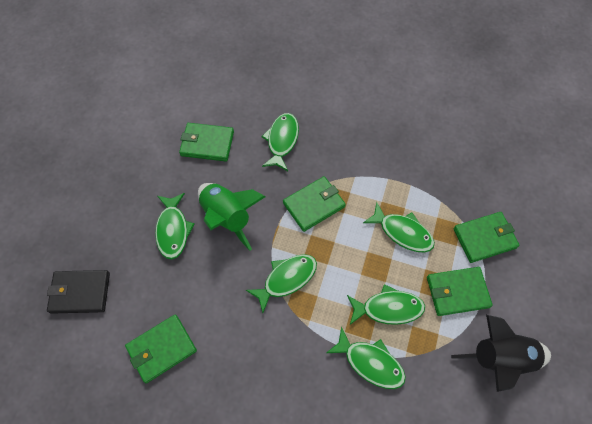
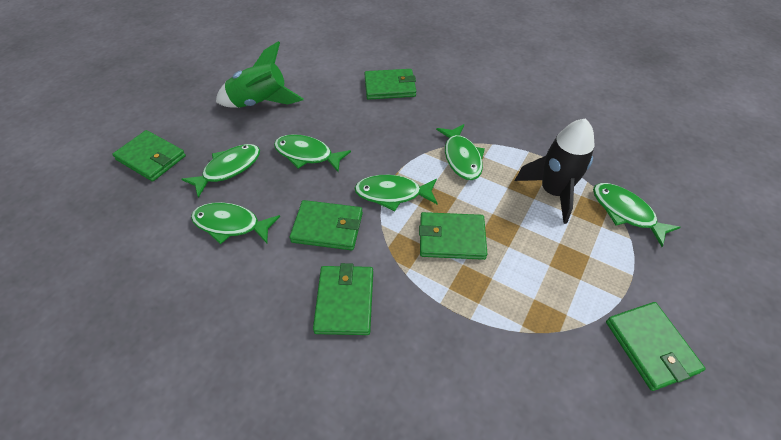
black wallet: 1 -> 0
green wallet: 5 -> 6

